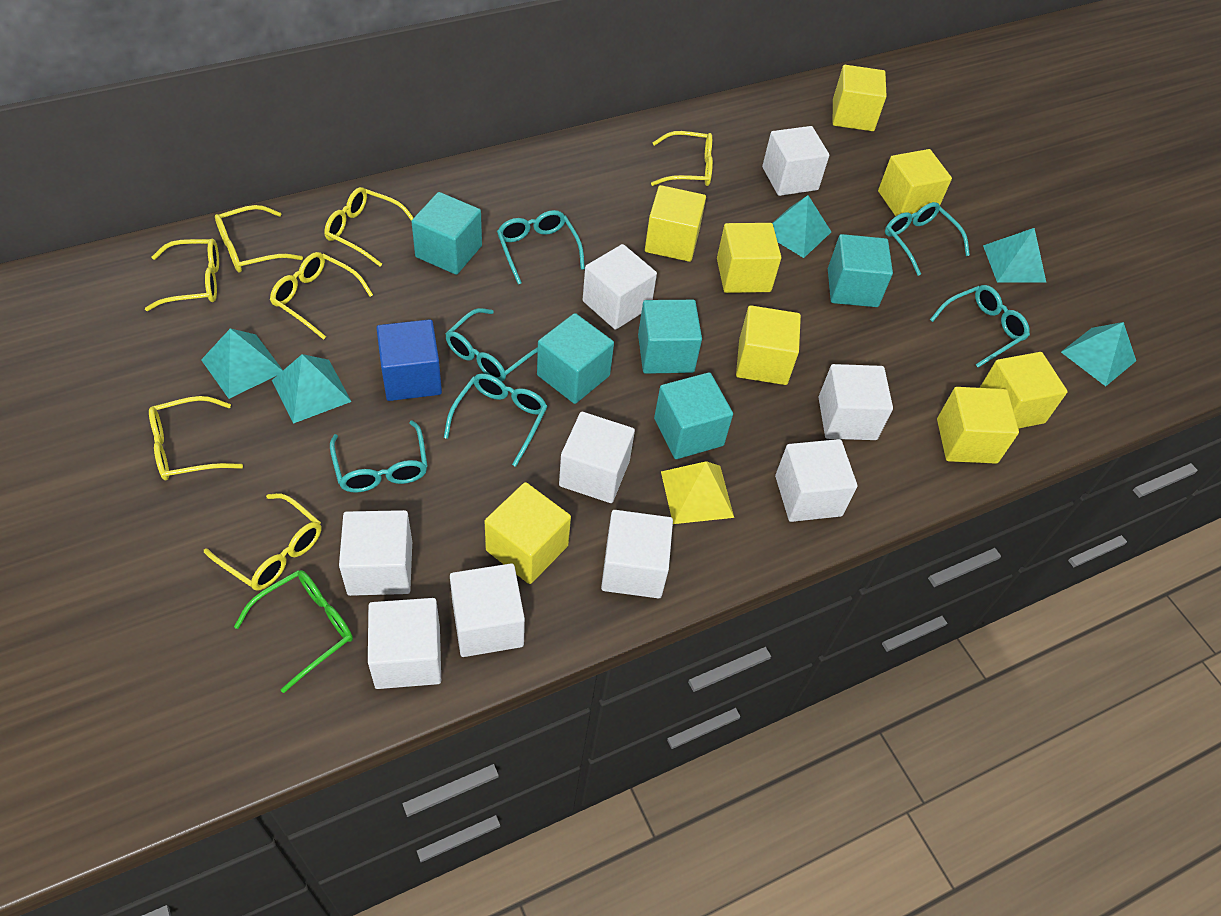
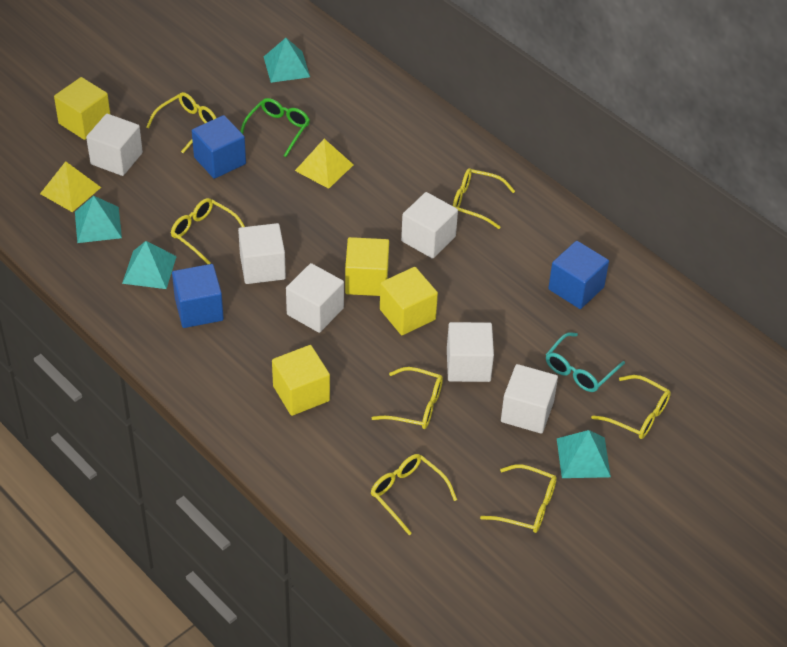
blue cube: 1 -> 3
turquoise cube: 5 -> 0
turquoise glasses: 6 -> 1
turquoise pyramid: 5 -> 4
white cube: 9 -> 6
yellow cube: 8 -> 4
yellow pyramid: 1 -> 2

